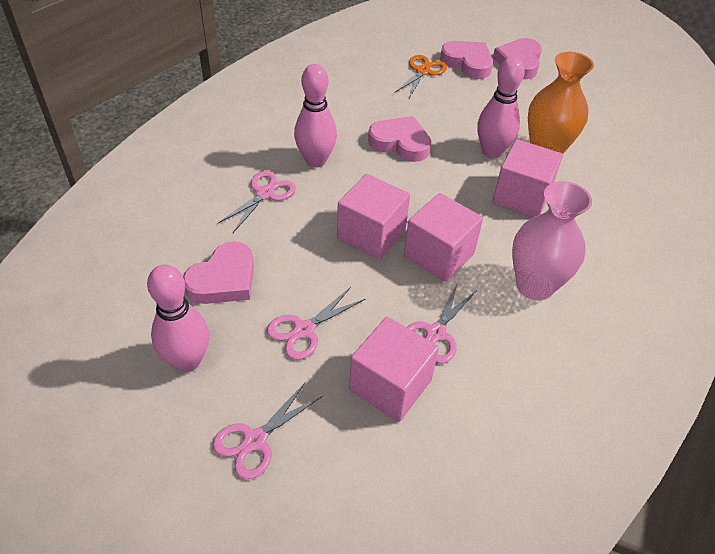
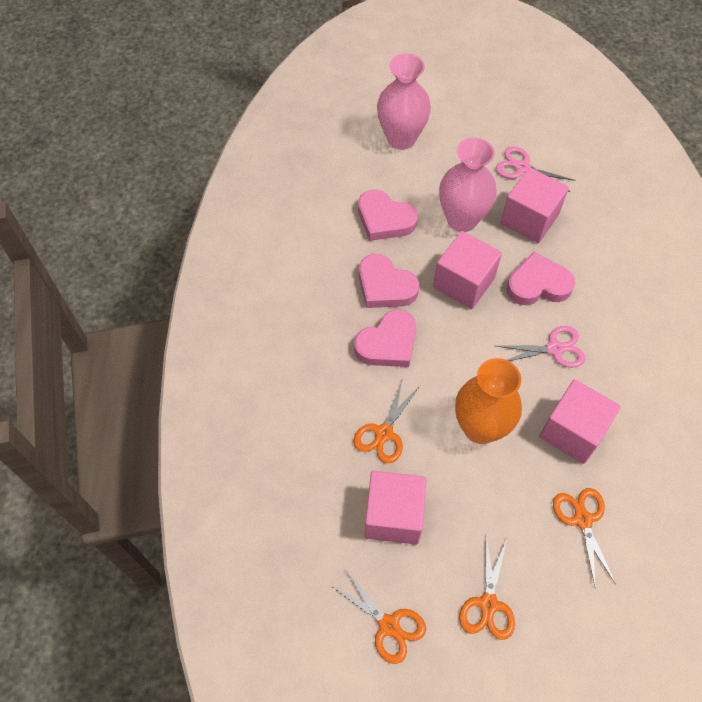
orange scissors: 1 -> 4
pink bowling pin: 3 -> 0
pink scissors: 4 -> 2
pink vase: 1 -> 2

